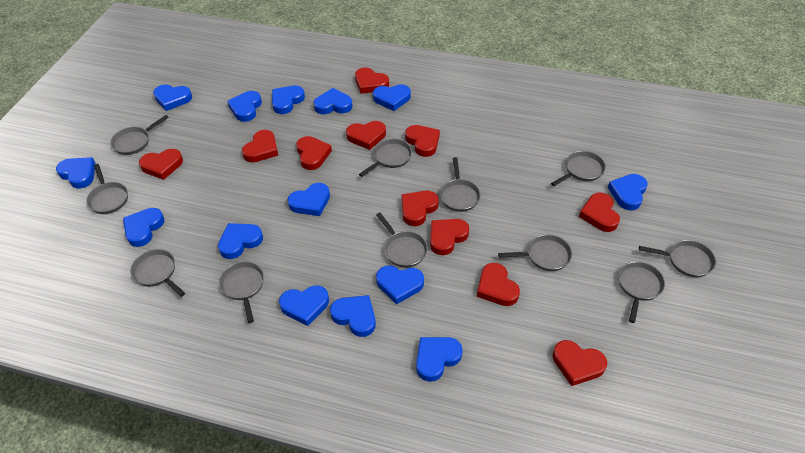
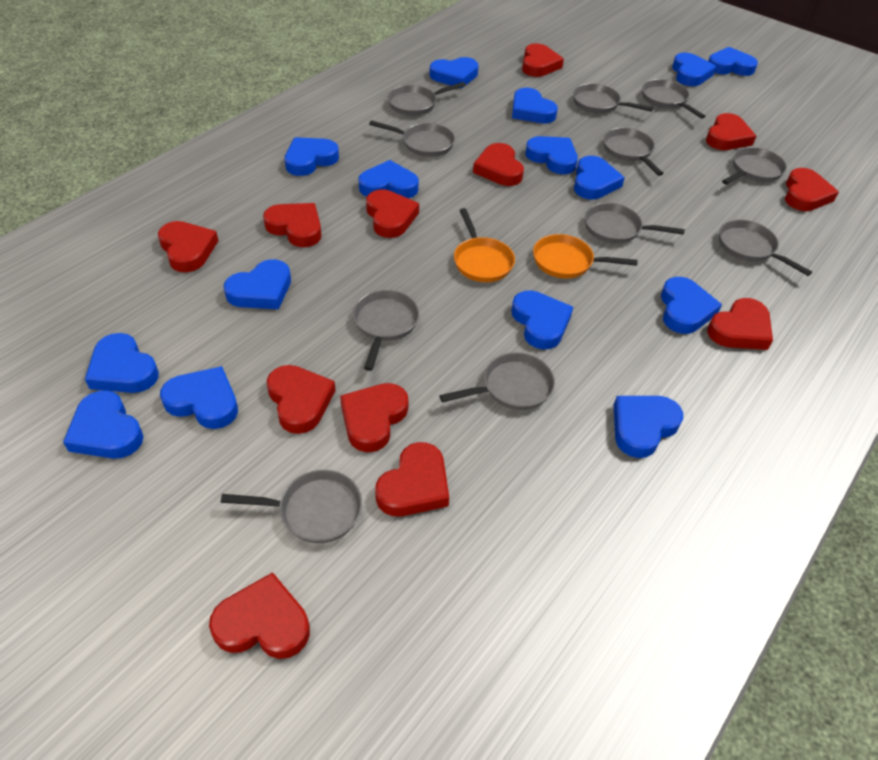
blue heart: 14 -> 15
orange pan: 0 -> 2
red heart: 11 -> 12

